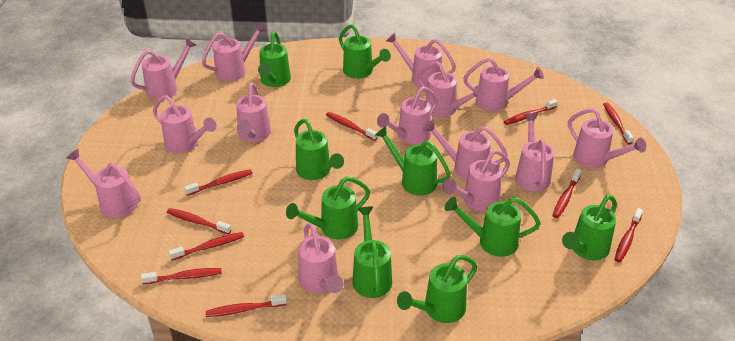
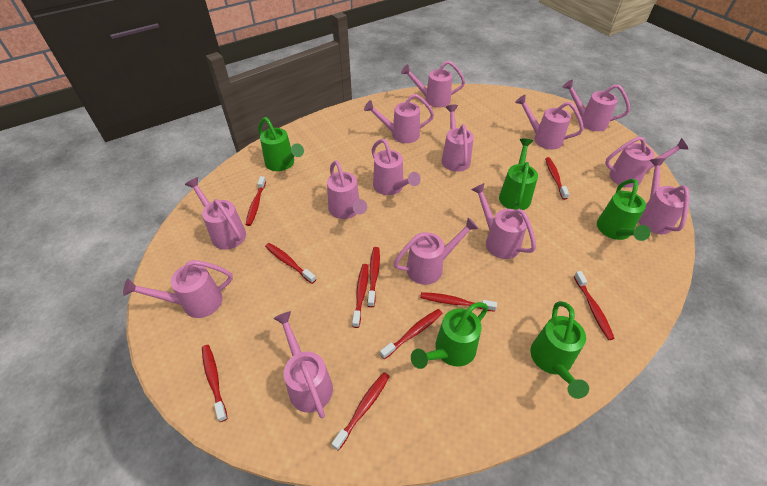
green watering can: 9 -> 5

